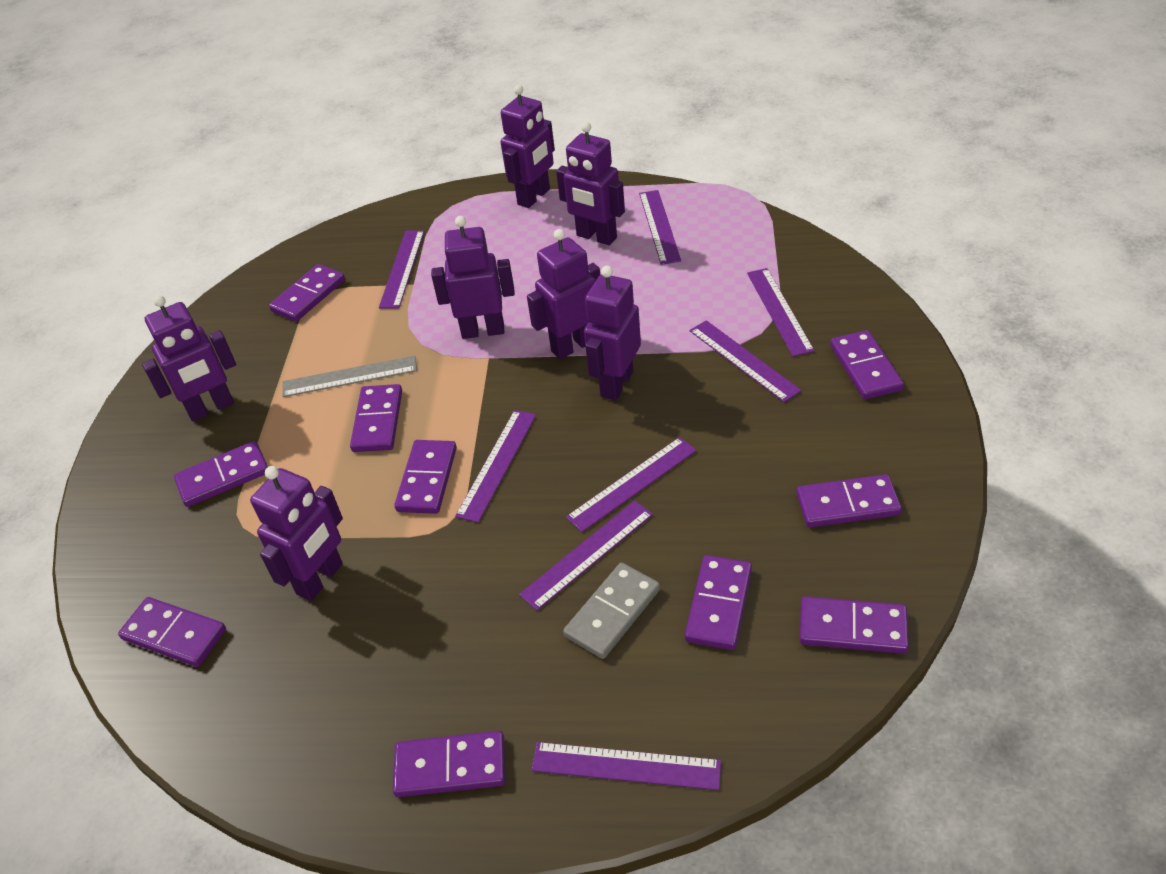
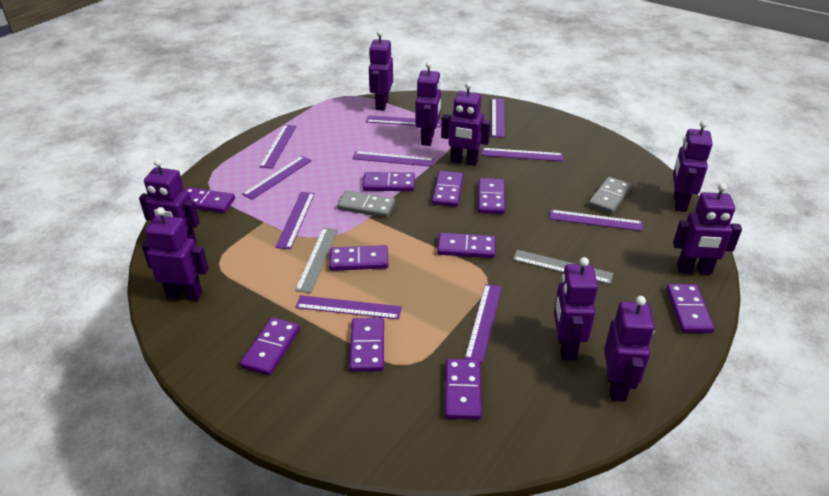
grey domino: 1 -> 2
grey ruler: 1 -> 2
purple robot: 7 -> 9
purple ruler: 8 -> 10

